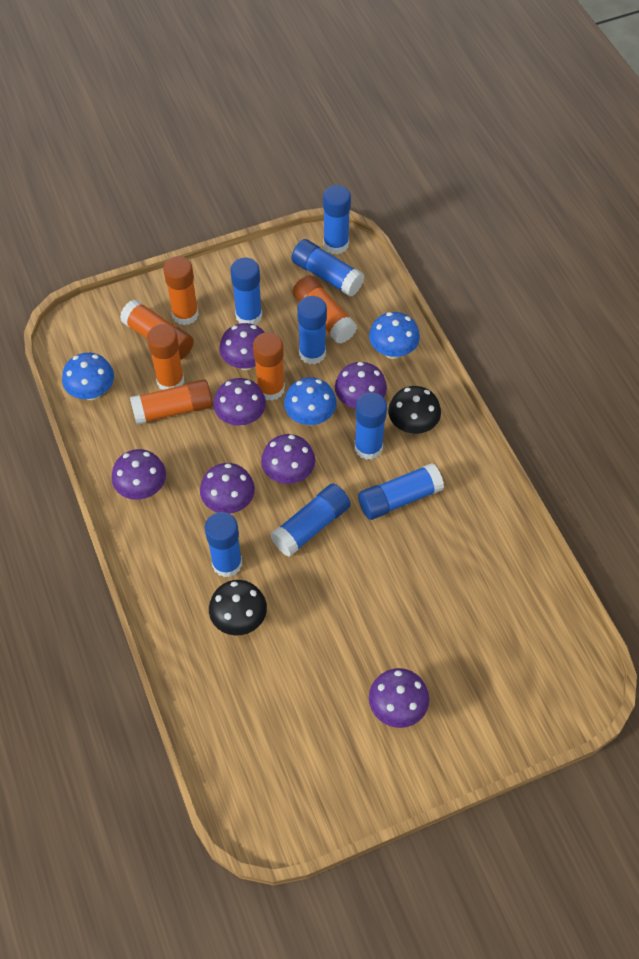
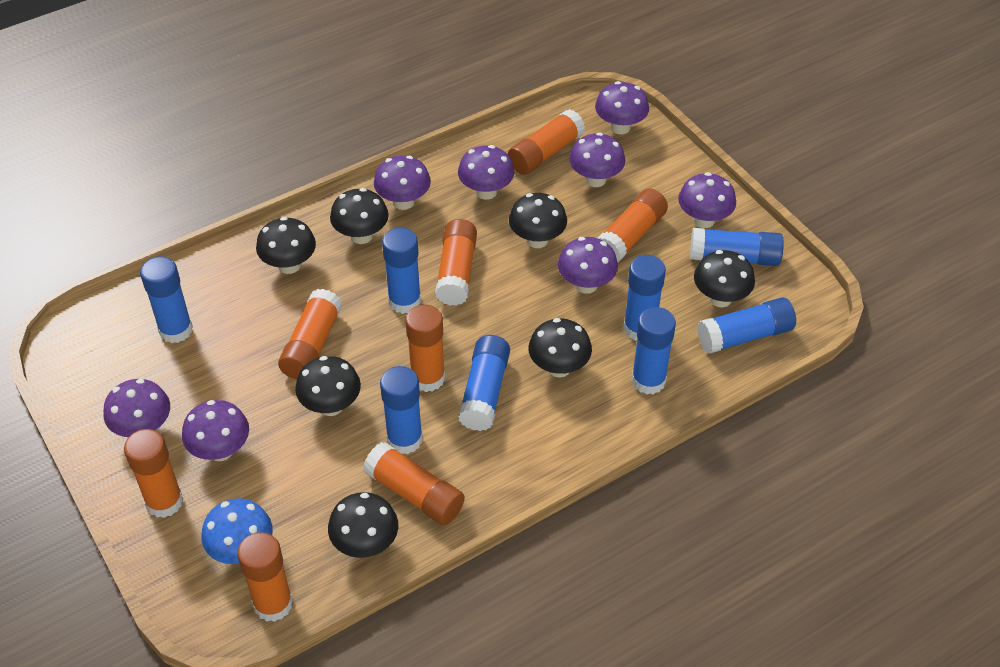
black mushroom: 2 -> 7
blue mushroom: 3 -> 1
orange glue stick: 6 -> 8
purple mushroom: 7 -> 8

